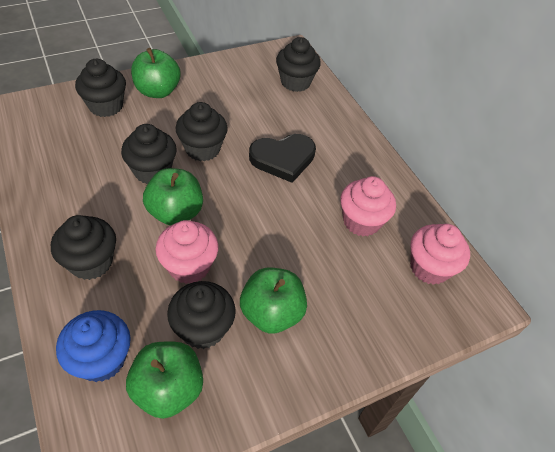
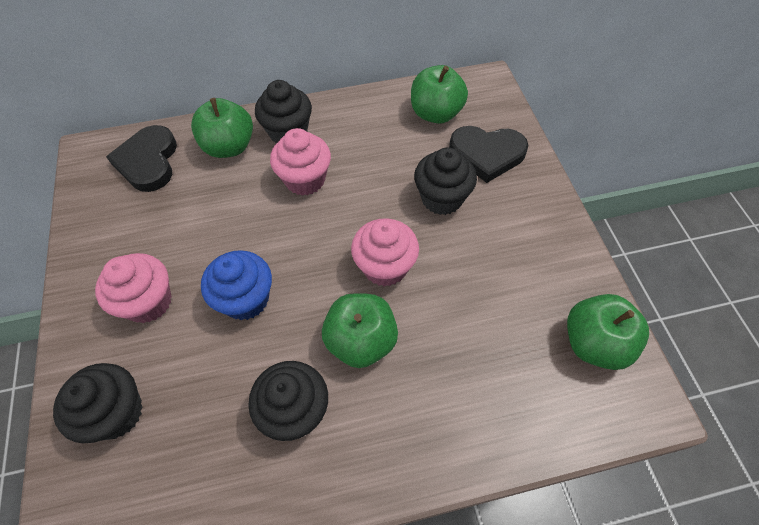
black cupcake: 6 -> 4
black heart: 1 -> 2

